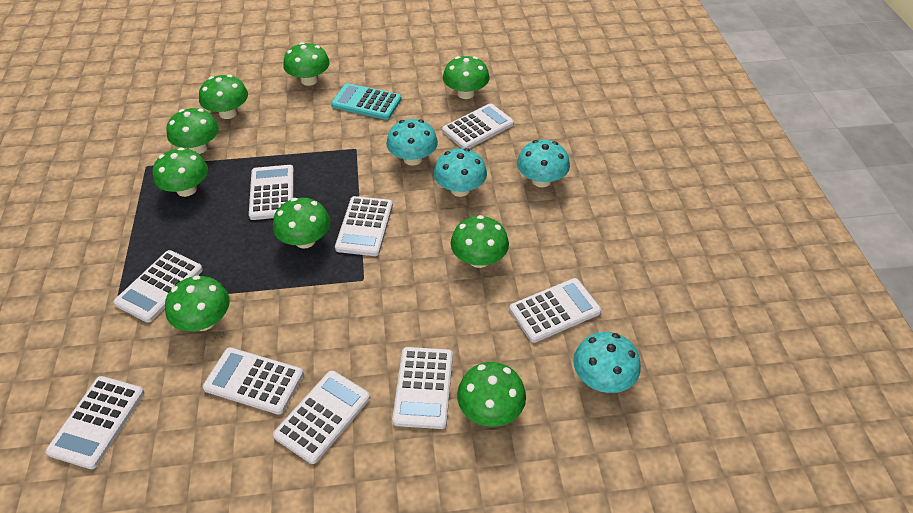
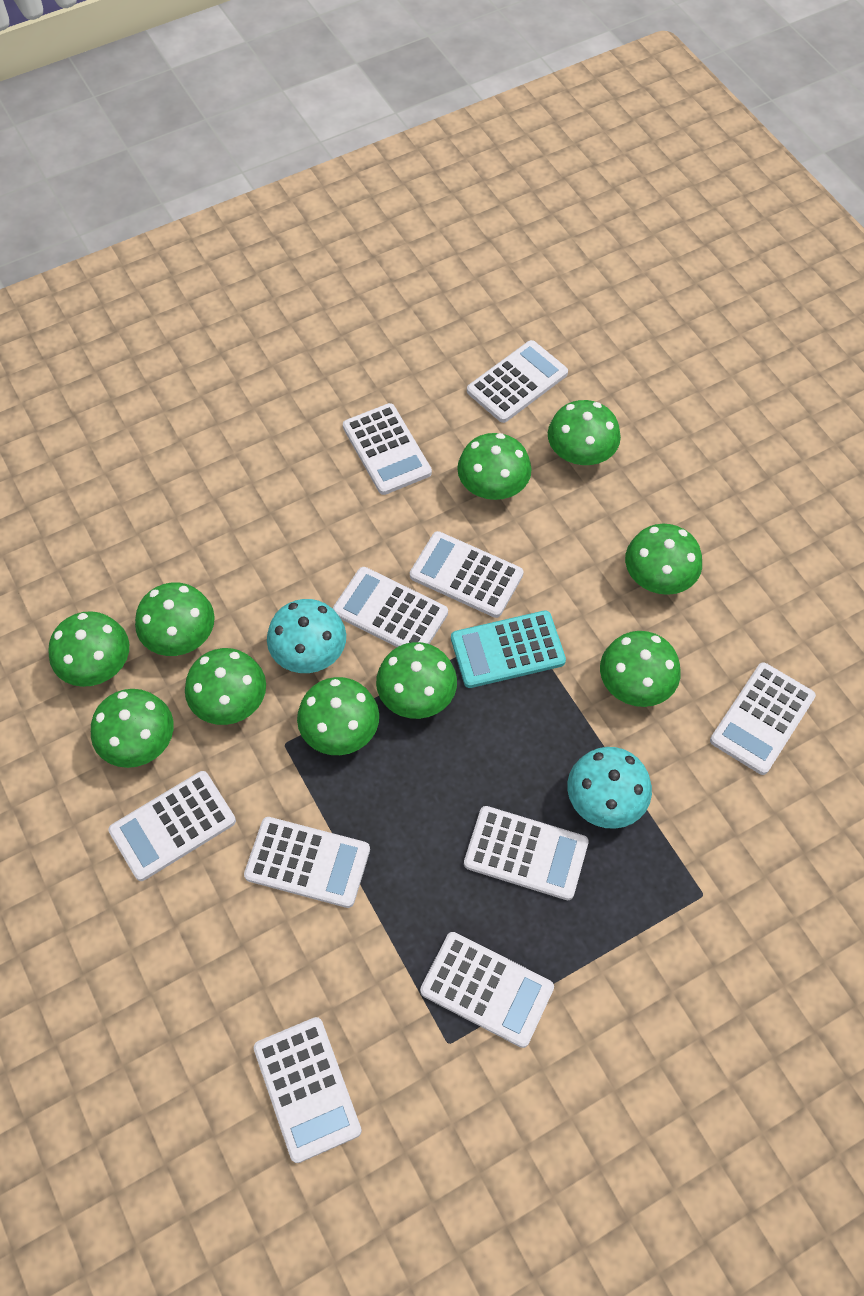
green mushroom: 9 -> 10
turquoise mushroom: 4 -> 2
white calculator: 9 -> 10

